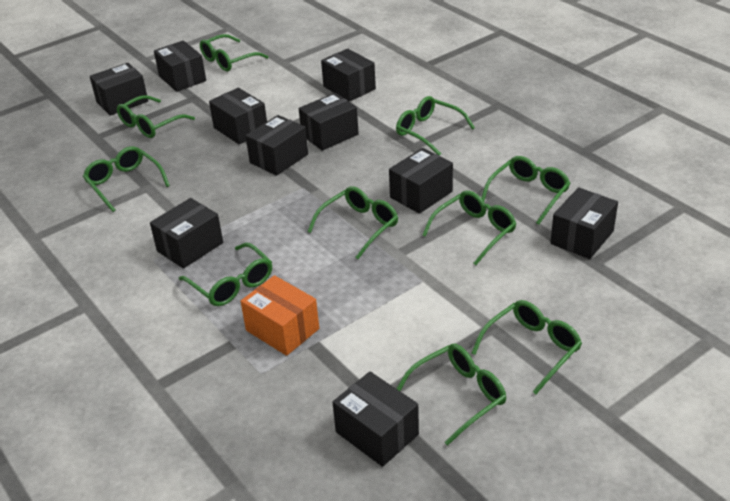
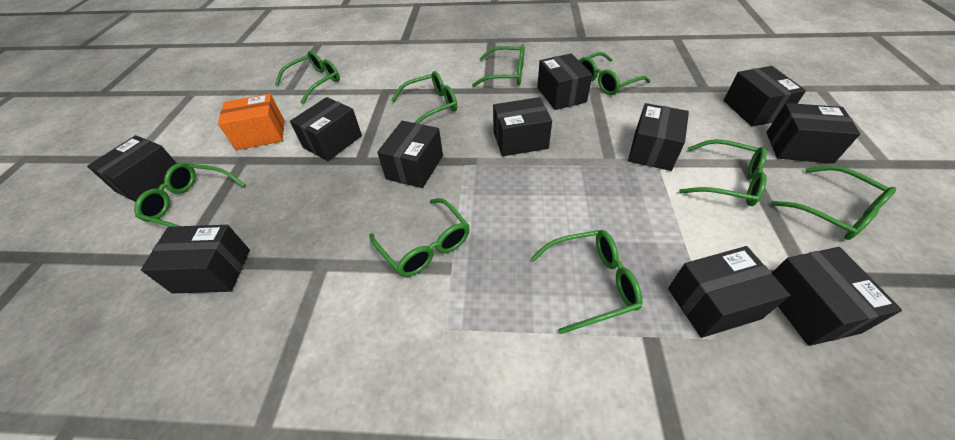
black box: 10 -> 11
green glasses: 10 -> 9

